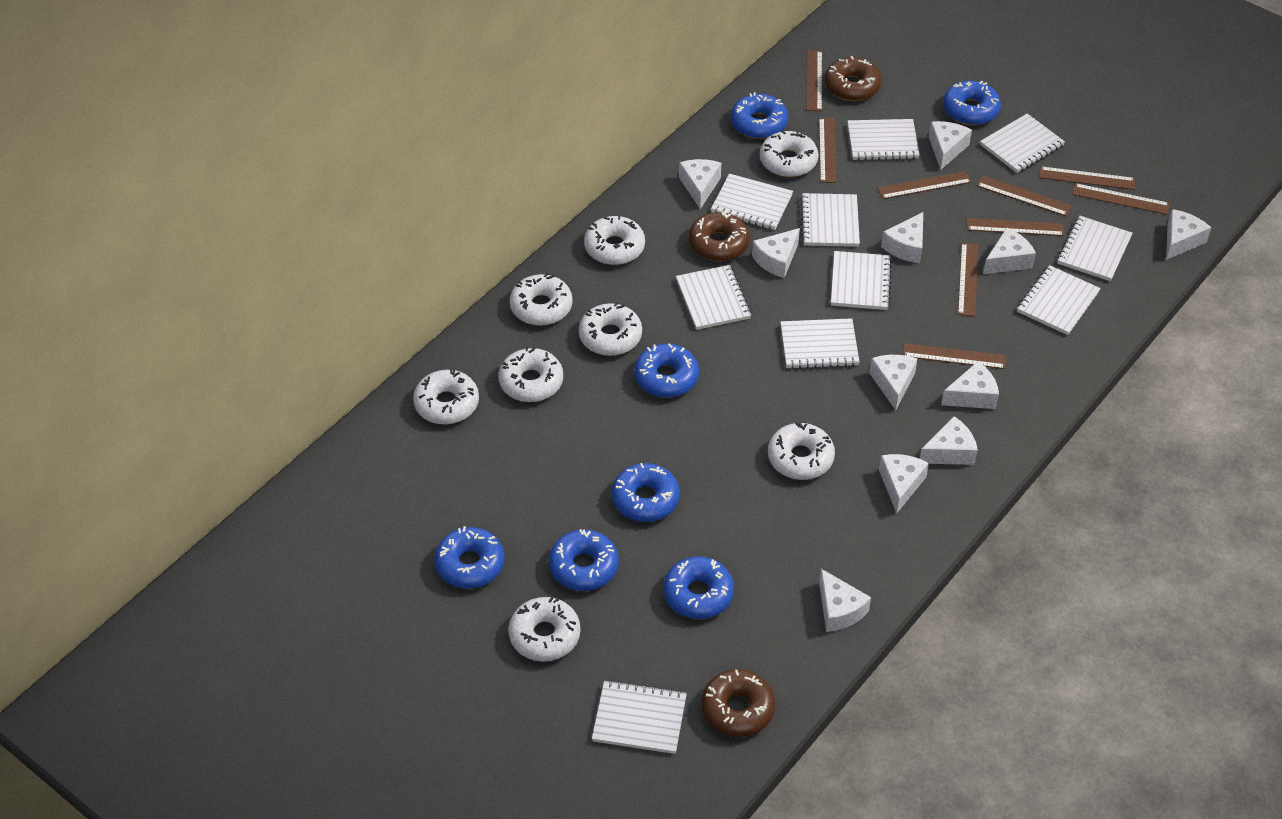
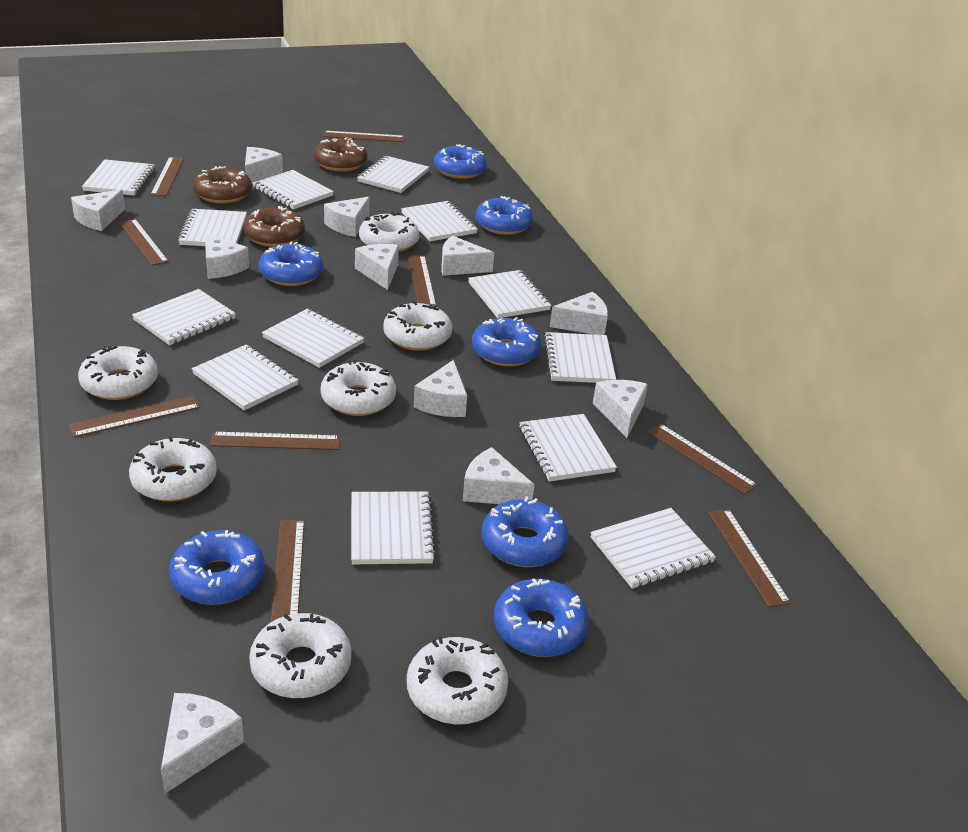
white donut: 8 -> 7
white notebook: 10 -> 13

